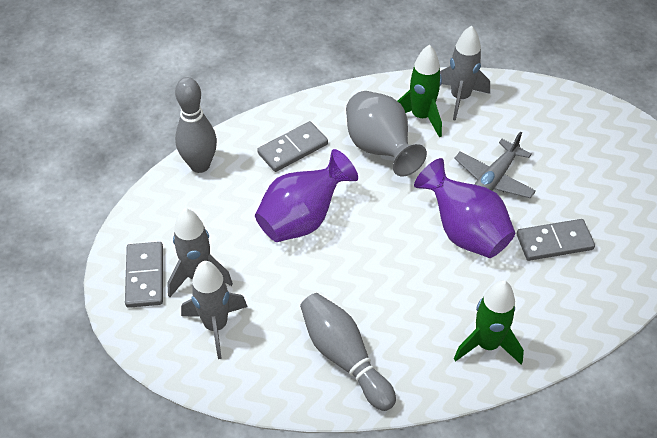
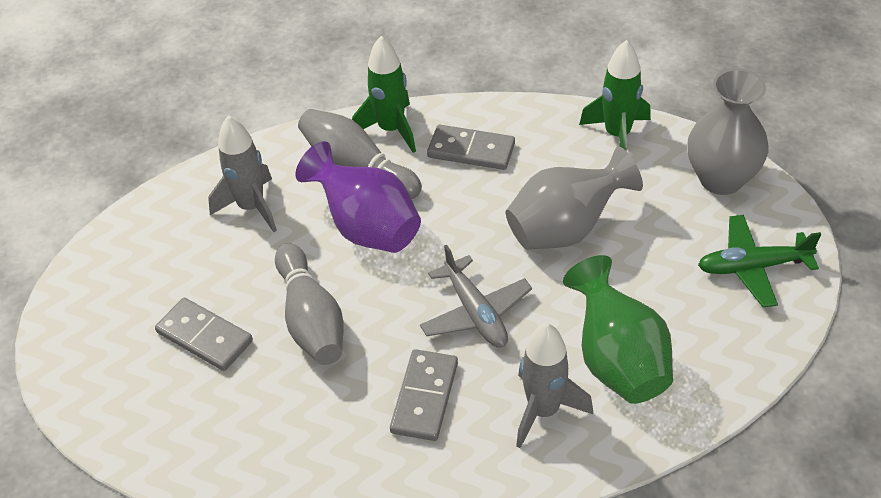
green plane: 0 -> 1
green vase: 0 -> 1
grey rocket: 3 -> 2
grey vase: 1 -> 2
purple vase: 2 -> 1

